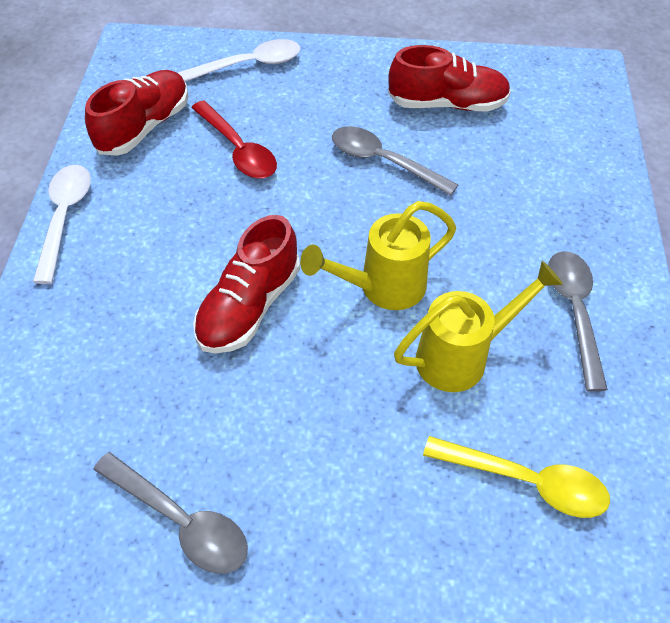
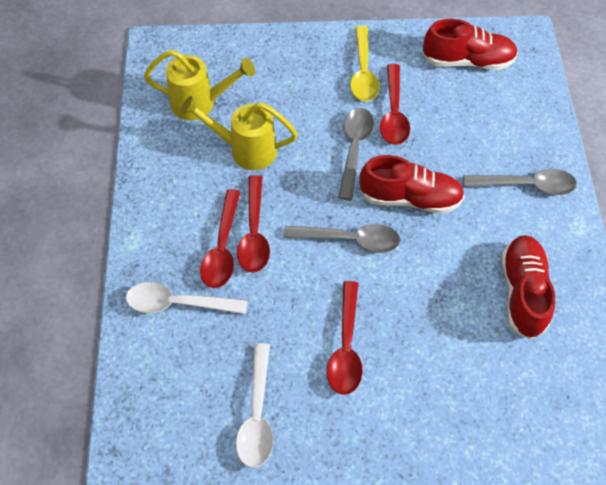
red spoon: 1 -> 4

